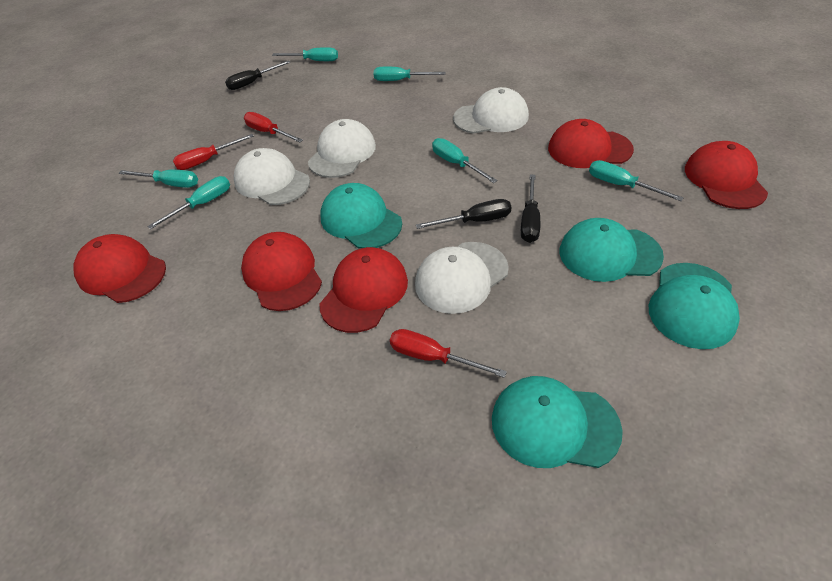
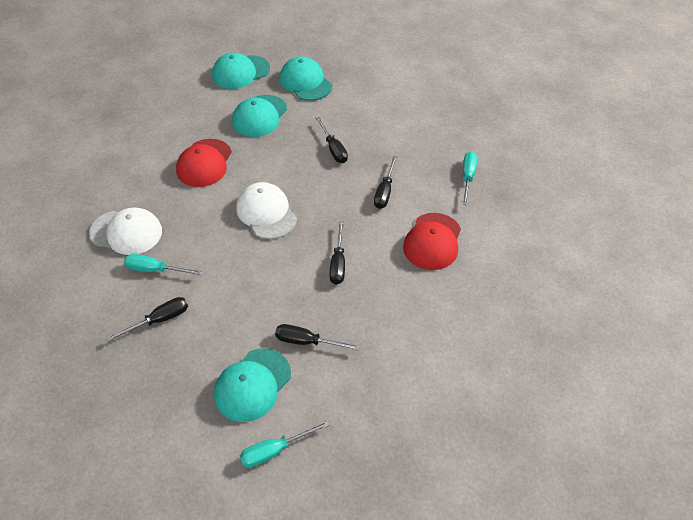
black screwdriver: 3 -> 5
red cap: 5 -> 2
red screwdriver: 3 -> 0
turquoise screwdriver: 6 -> 3
white cap: 4 -> 2

